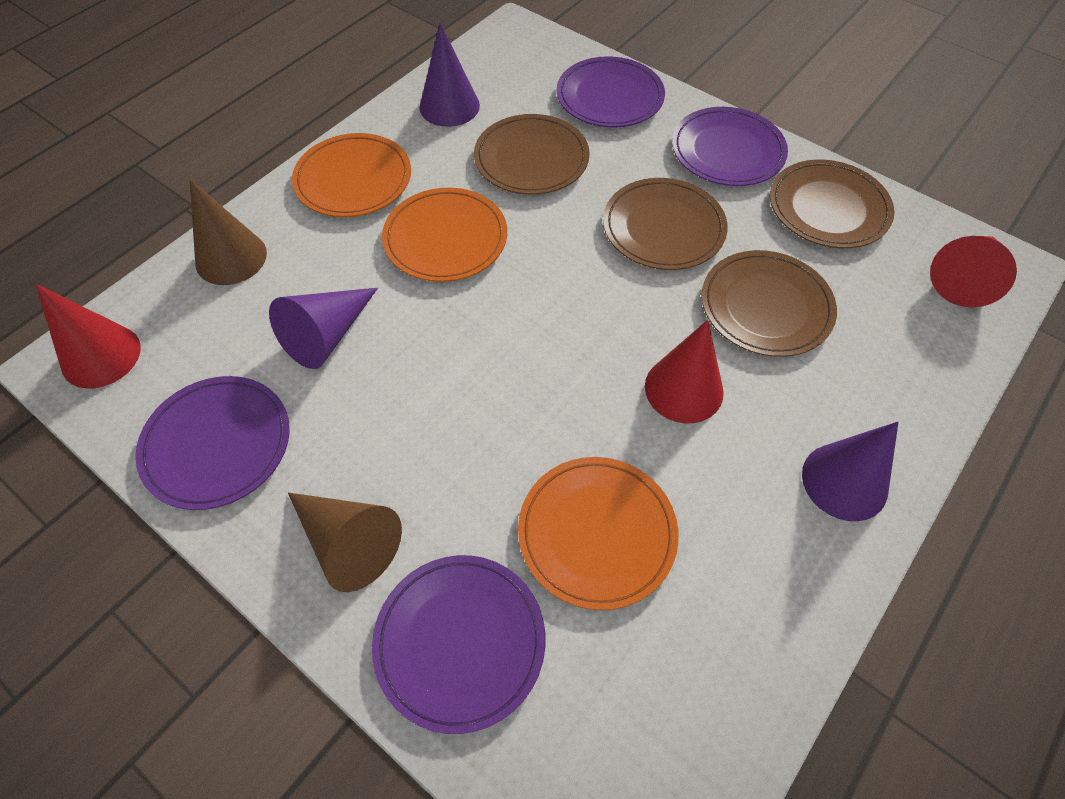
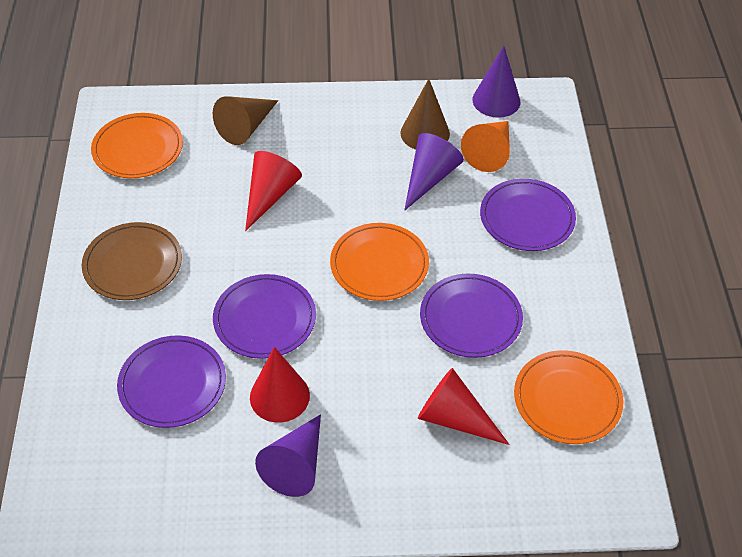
brown plate: 4 -> 1
orange cone: 0 -> 1

